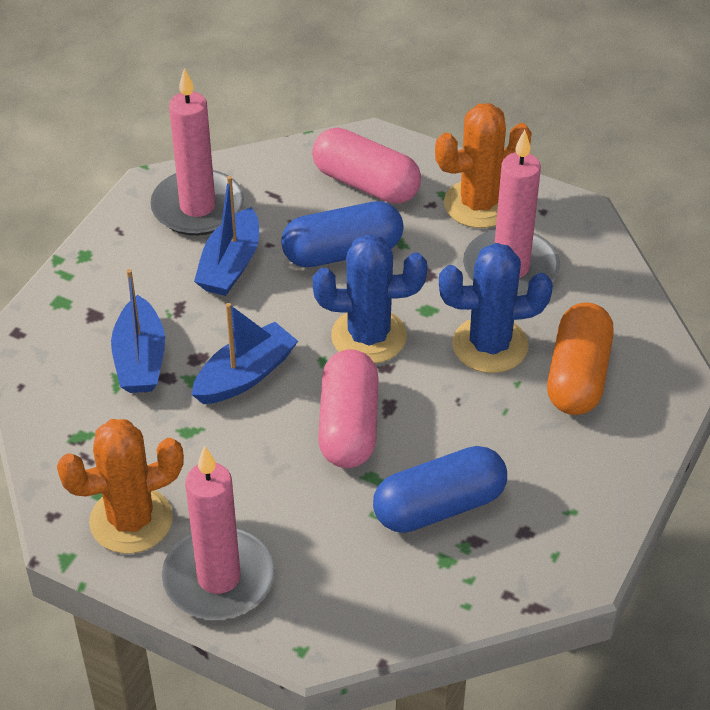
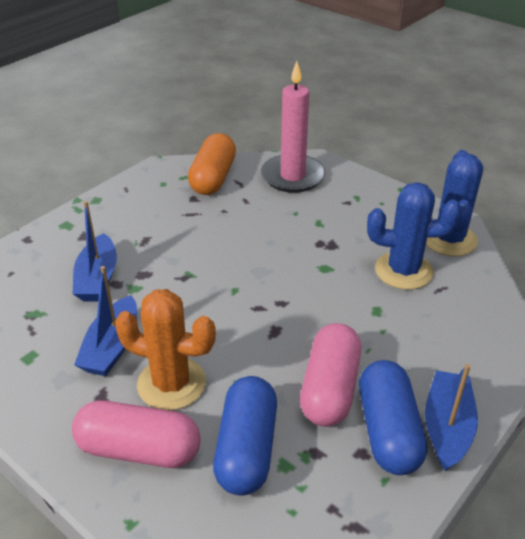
orange cactus: 2 -> 1
pink candle: 3 -> 1

